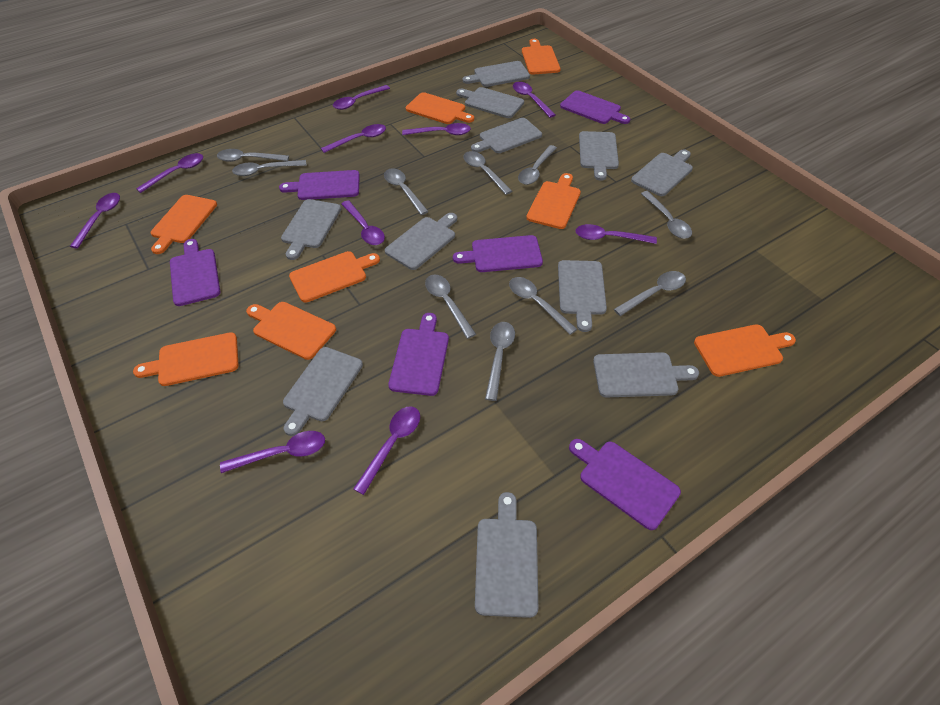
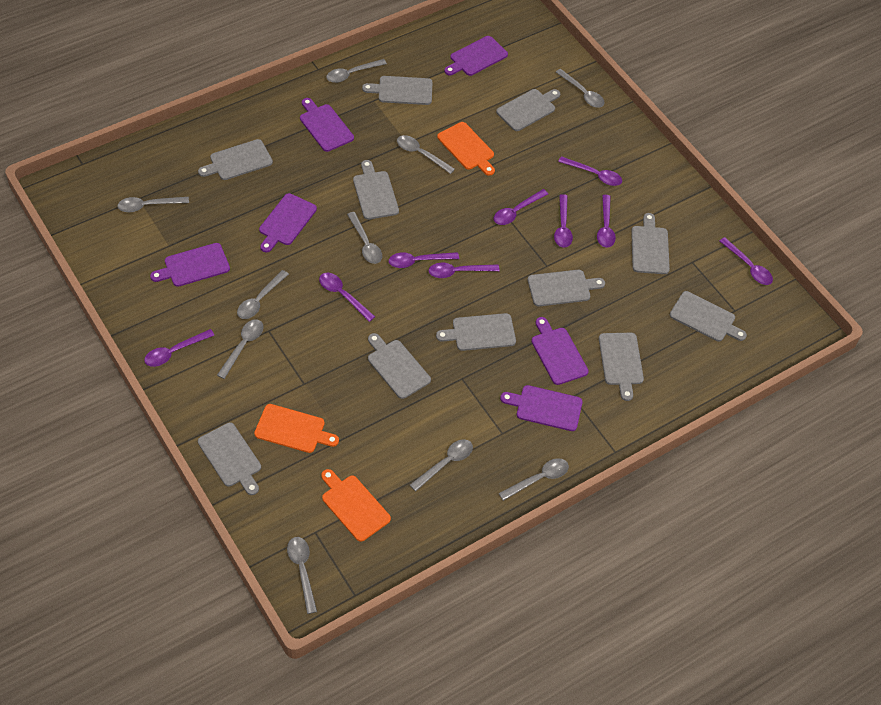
orange cutting board: 8 -> 3
purple spoon: 10 -> 9

